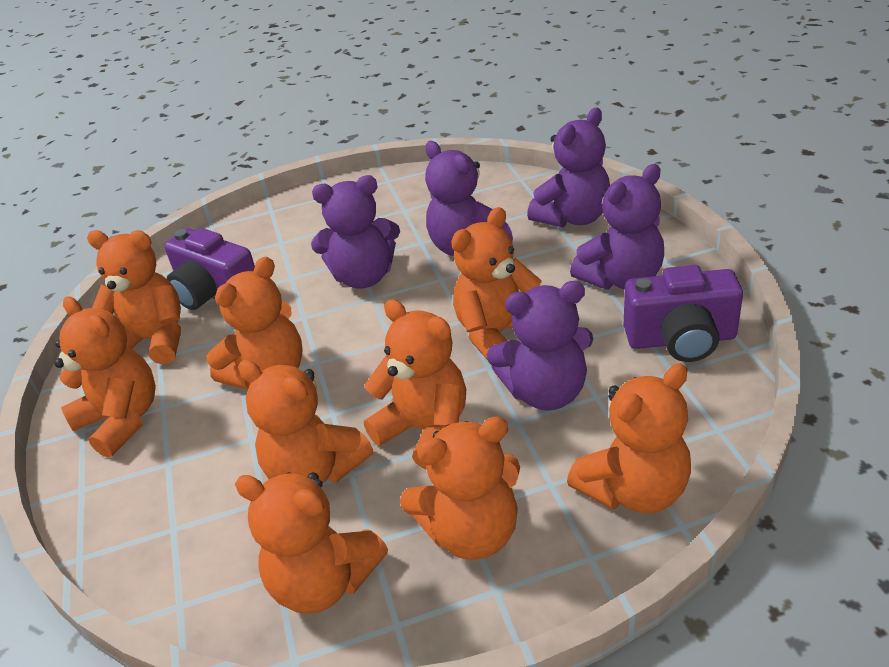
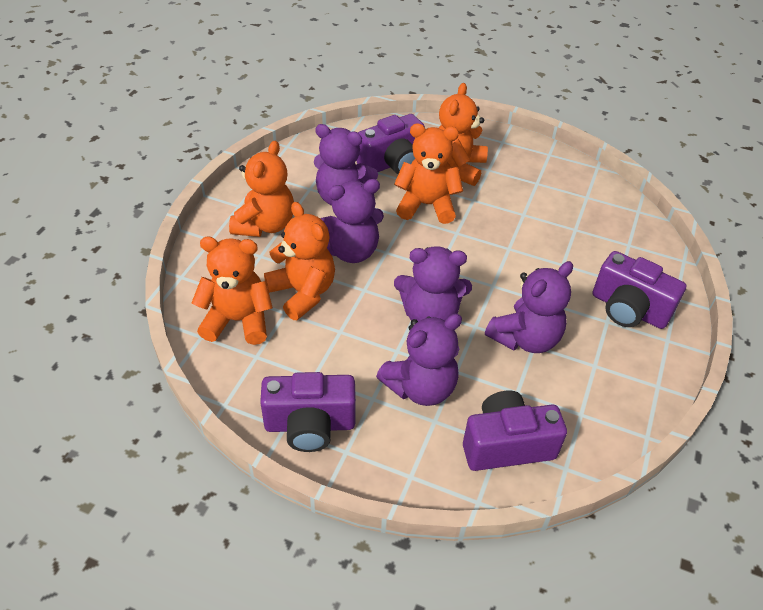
orange teddy bear: 9 -> 5
purple camera: 2 -> 4

